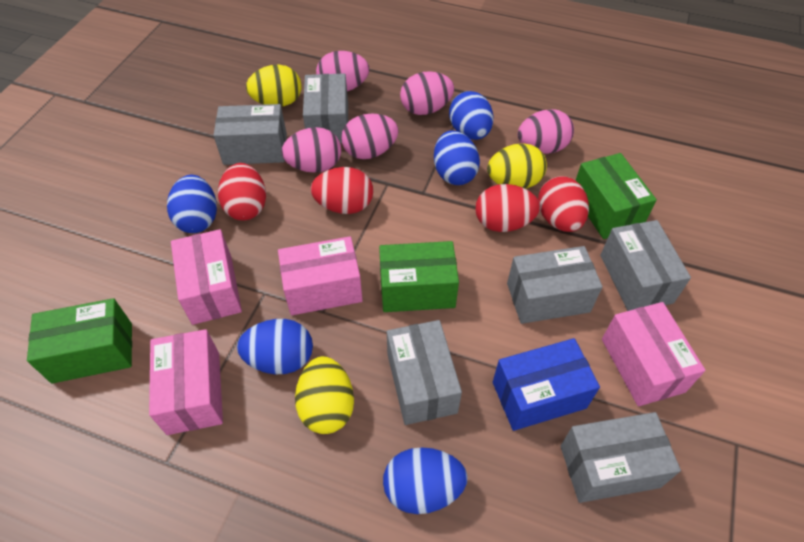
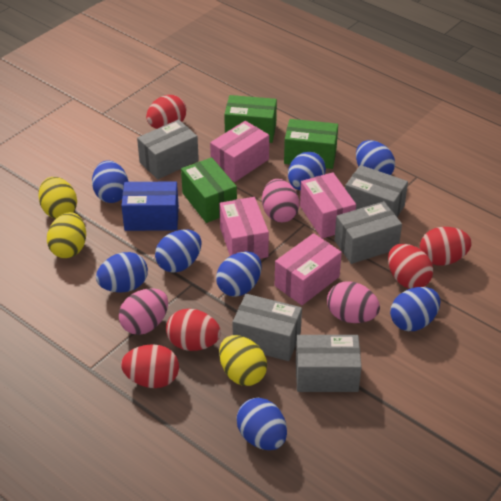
blue egg: 5 -> 8
grey box: 6 -> 5
pink egg: 5 -> 3
red egg: 4 -> 5

